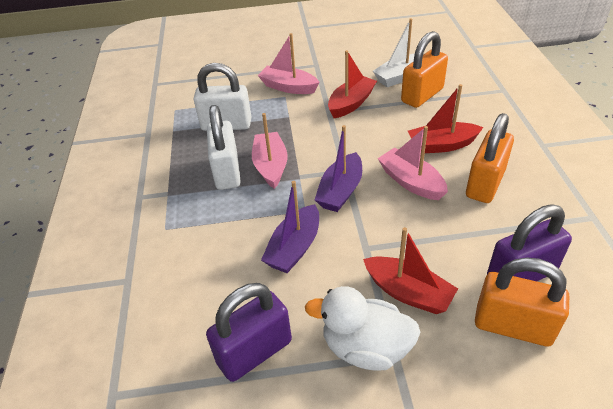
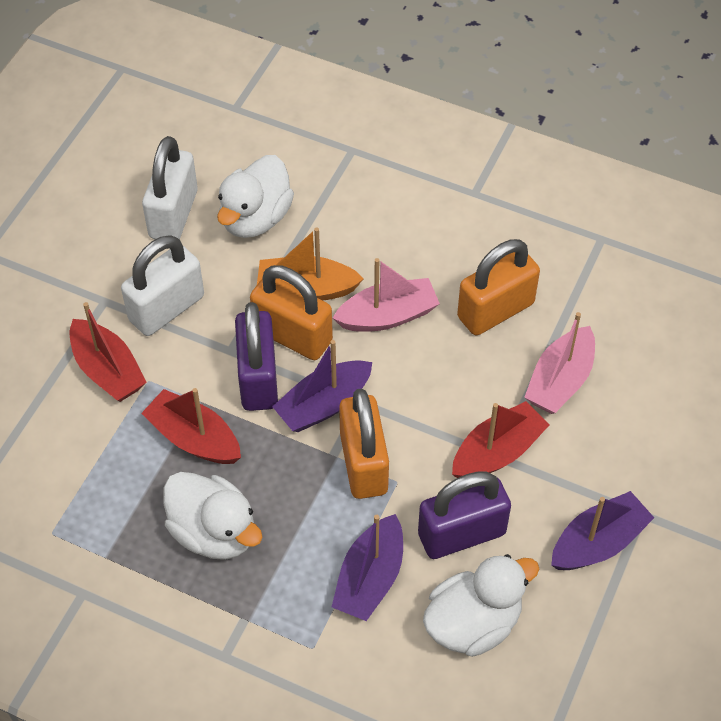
orange boat: 0 -> 1
pink boat: 3 -> 2
purple boat: 2 -> 3
white boat: 1 -> 0
white duck: 1 -> 3

